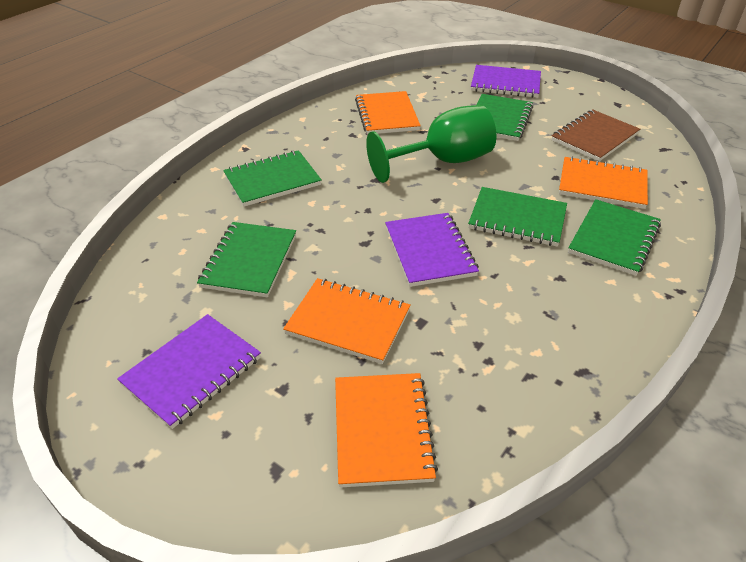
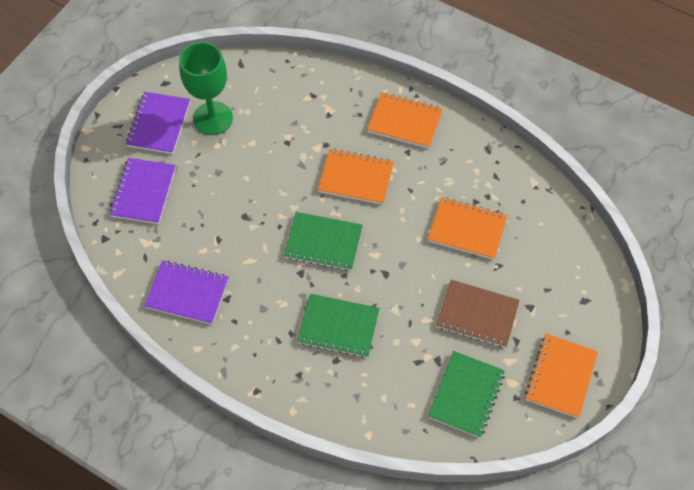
green notebook: 5 -> 3

